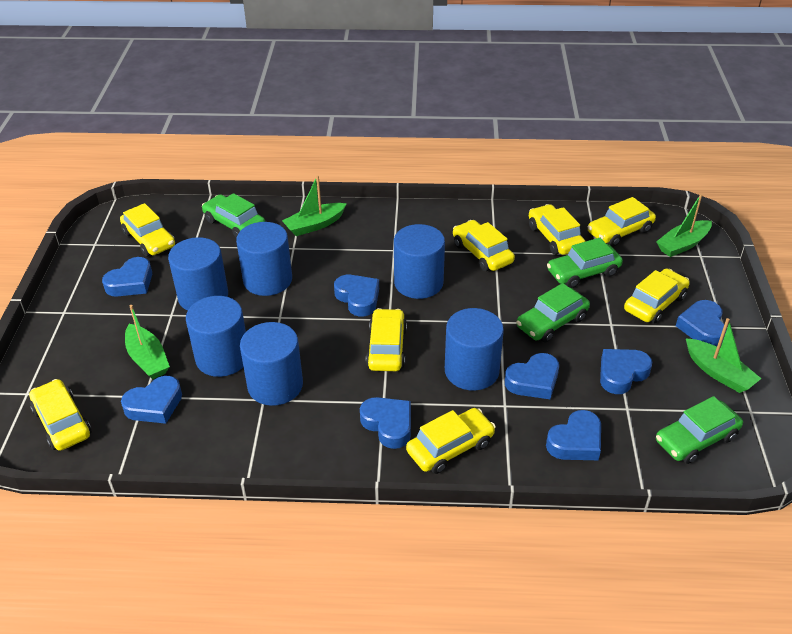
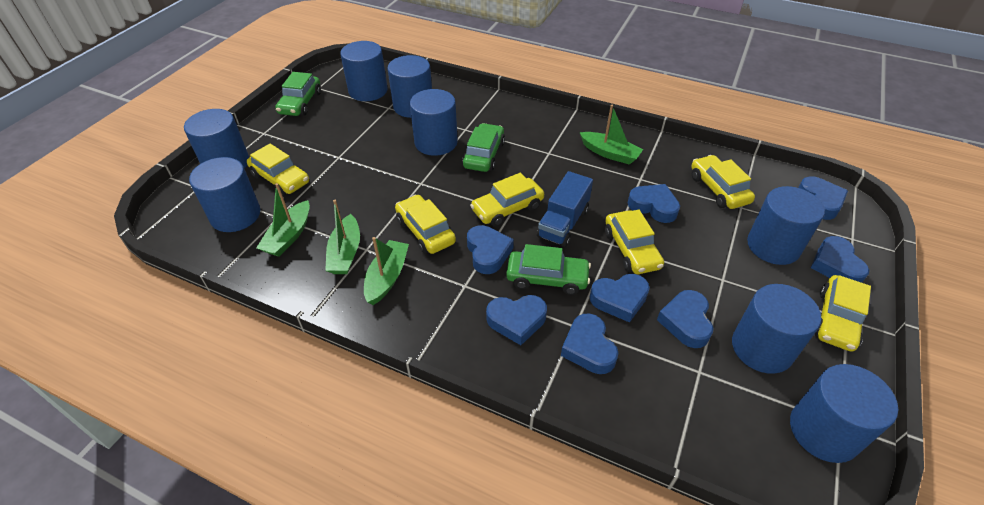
blue cylinder: 6 -> 8
blue truck: 0 -> 1
green car: 4 -> 3
yellow car: 8 -> 6

